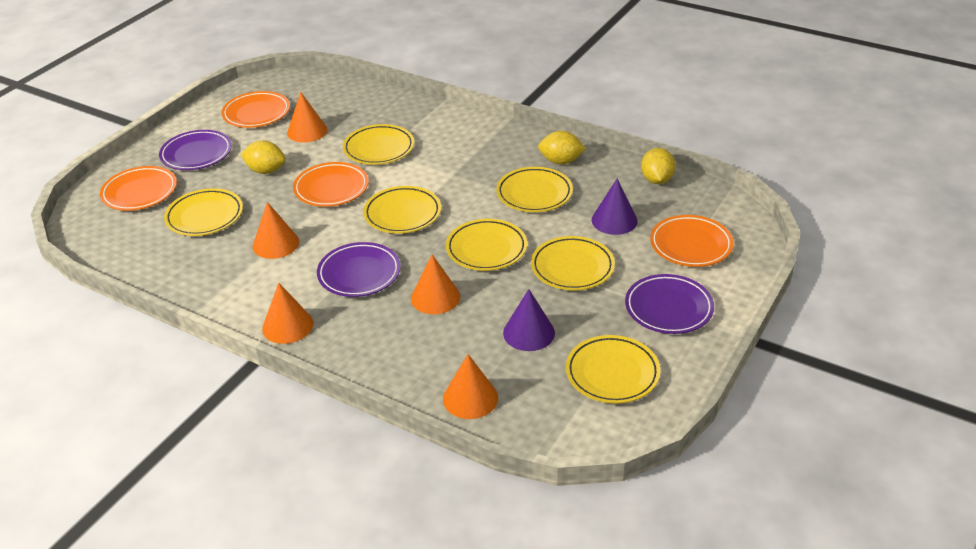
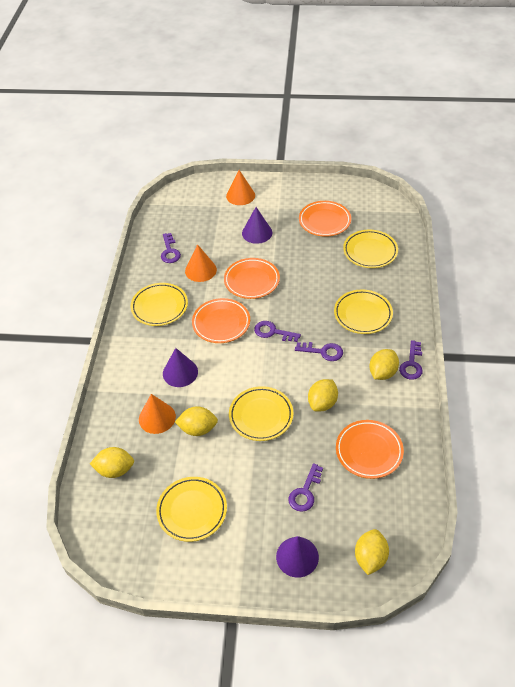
orange cone: 5 -> 3
purple cone: 2 -> 3
purple key: 0 -> 5
purple plate: 3 -> 0
yellow lemon: 3 -> 5
yellow plate: 7 -> 5

